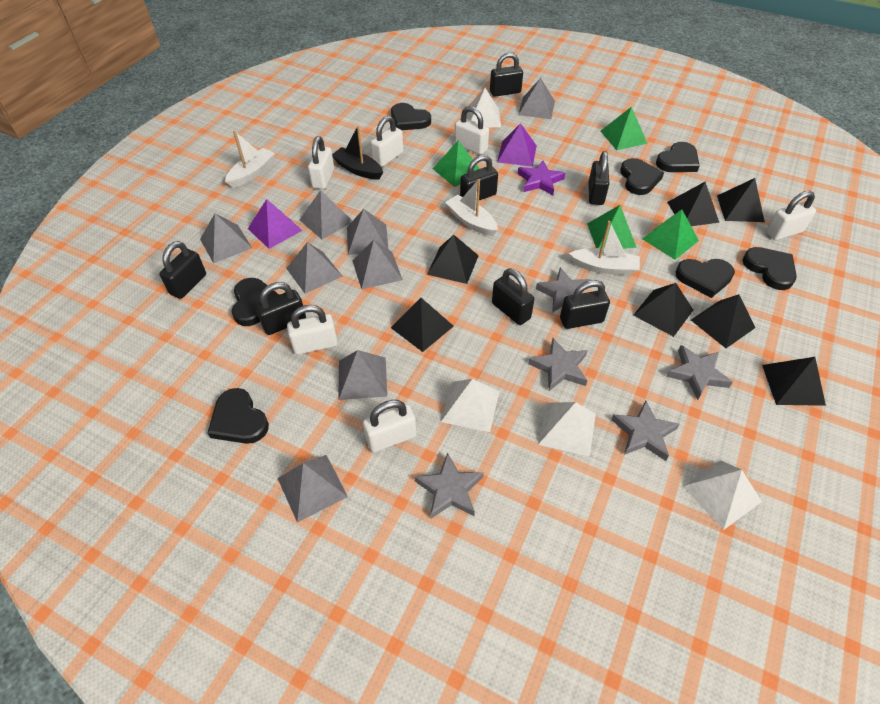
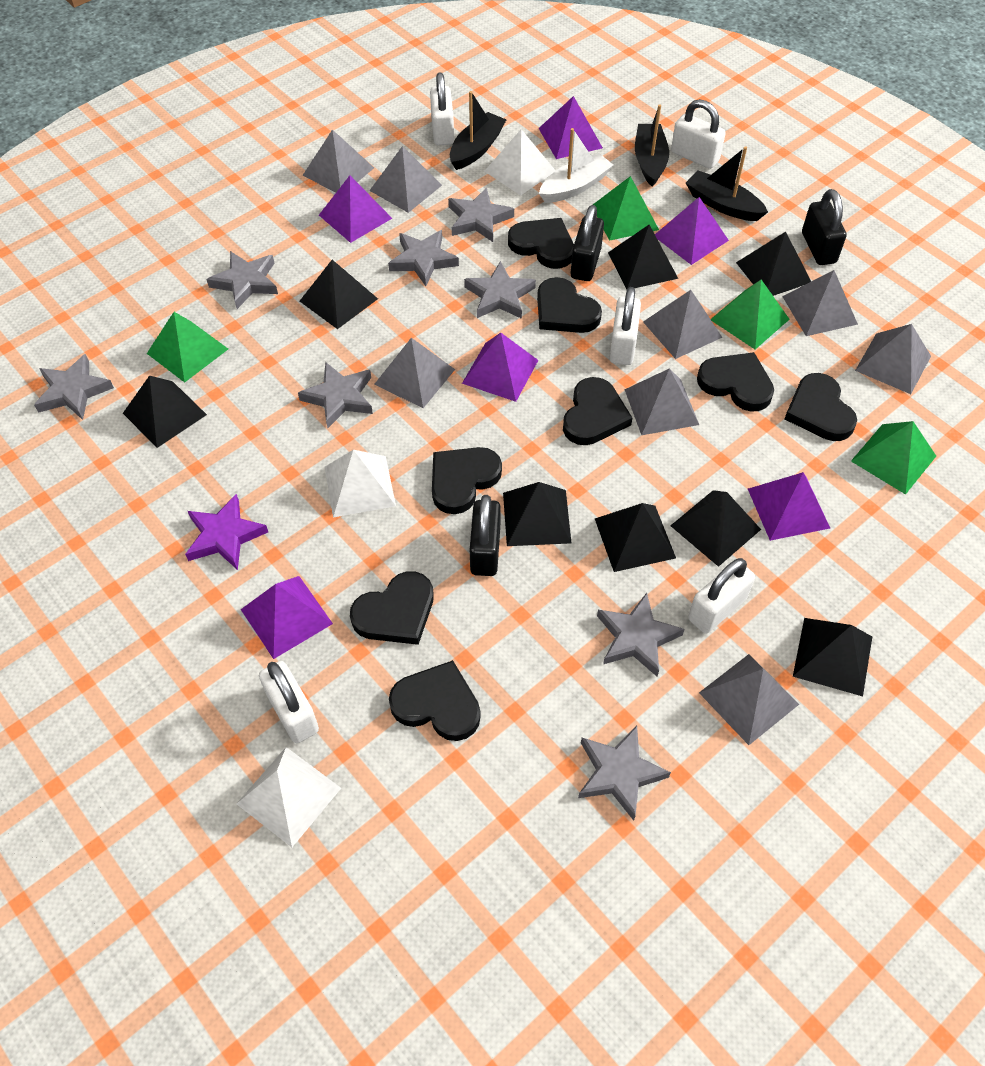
black boat: 1 -> 3
black heart: 7 -> 8
black padlock: 7 -> 3
black pyramid: 7 -> 8
grey star: 5 -> 8
purple pyramid: 2 -> 6
white boat: 3 -> 1
white padlock: 6 -> 5
white pyramid: 4 -> 3

